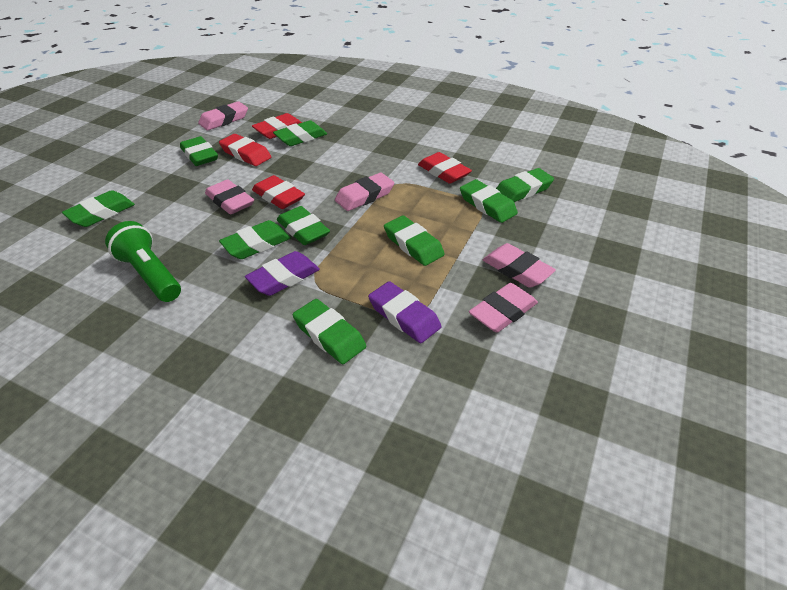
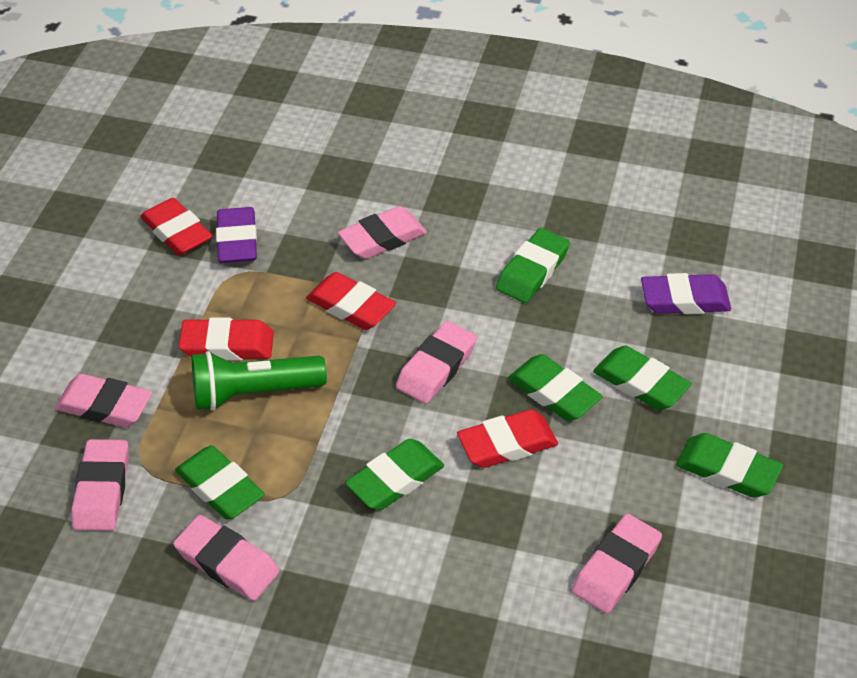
green eraser: 9 -> 6
pink eraser: 5 -> 6

